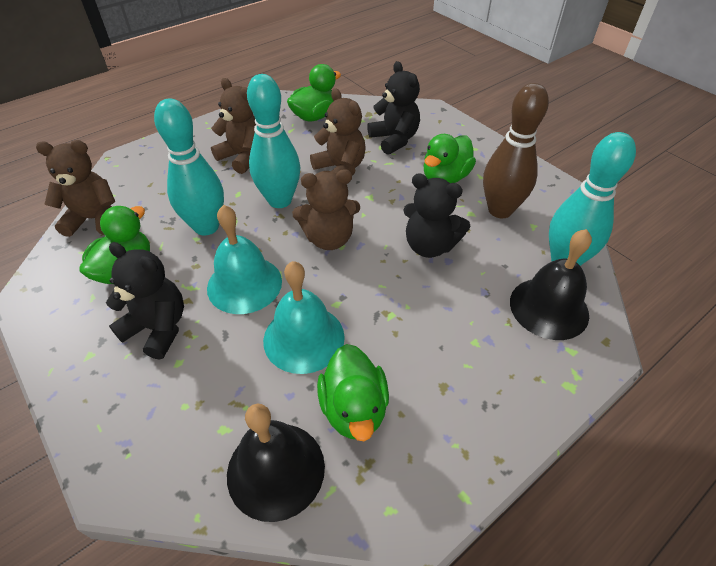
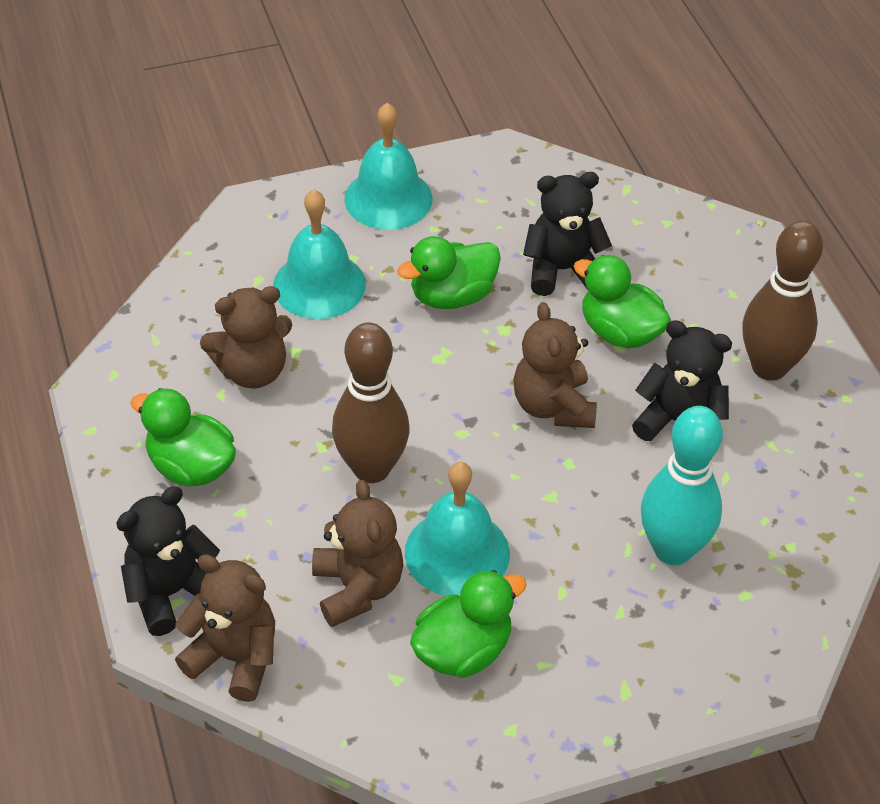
black bell: 2 -> 0
brown bowling pin: 1 -> 2
turquoise bell: 2 -> 3
turquoise bowling pin: 3 -> 1

